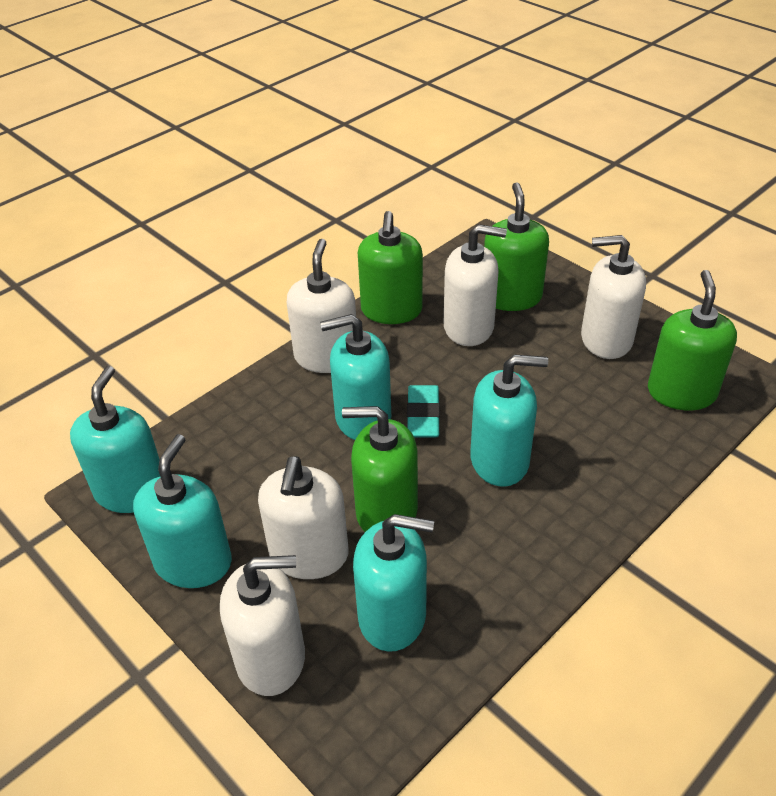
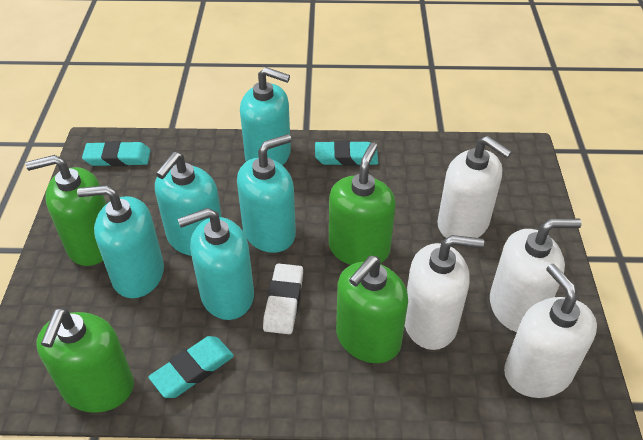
turquoise eraser: 1 -> 3
white eraser: 0 -> 1
white soap dispenser: 5 -> 4

